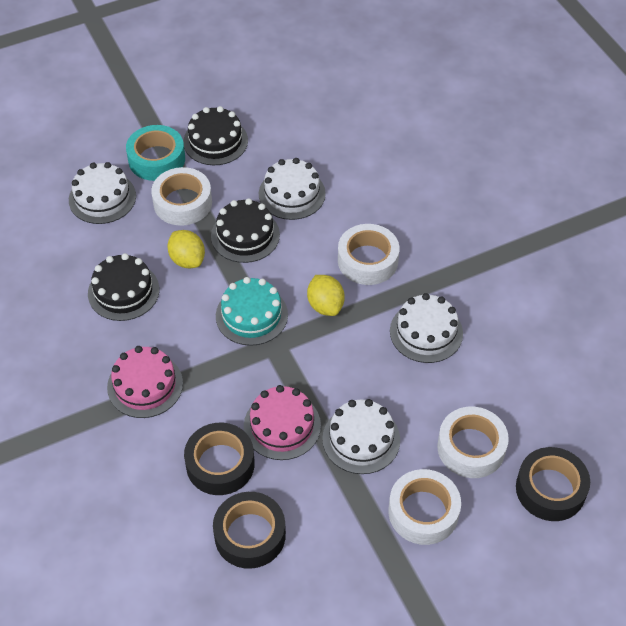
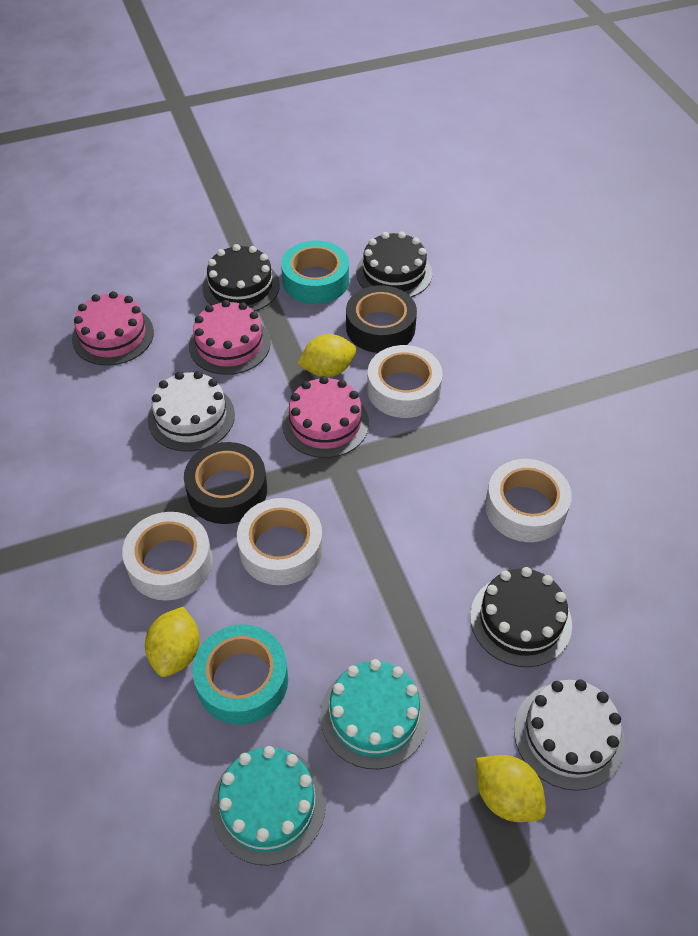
black tape: 3 -> 2
pink cake: 2 -> 3
turquoise cake: 1 -> 2
turquoise tape: 1 -> 2
white cake: 4 -> 2
yellow lemon: 2 -> 3

